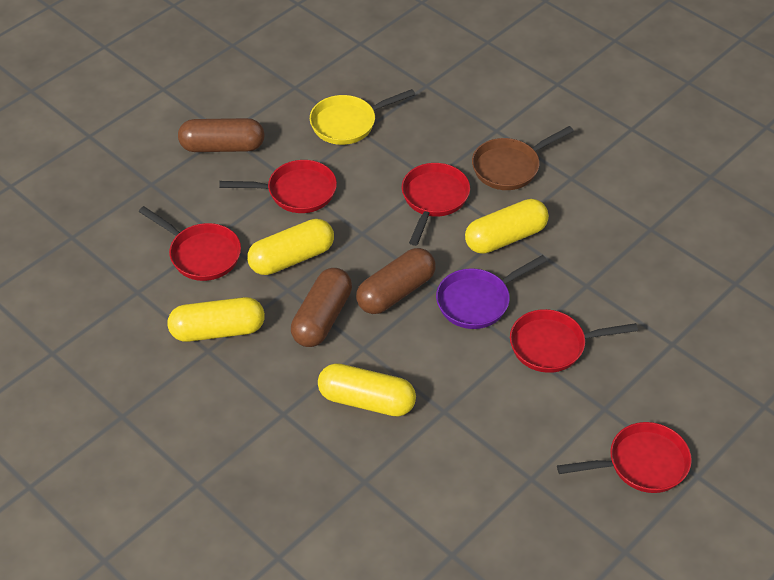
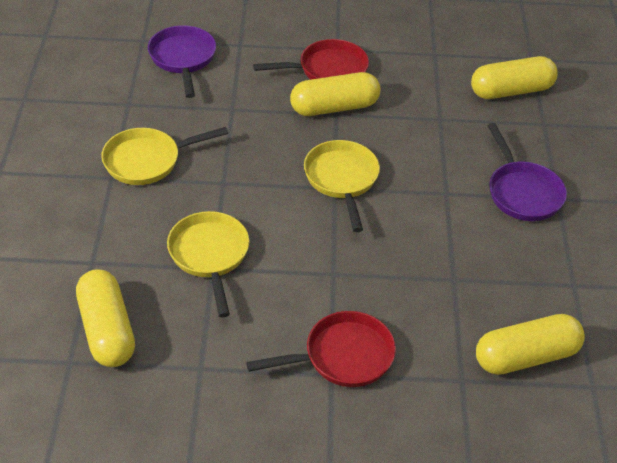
brown capsule: 3 -> 0
brown pan: 1 -> 0
purple pan: 1 -> 2
red pan: 5 -> 2
yellow pan: 1 -> 3

